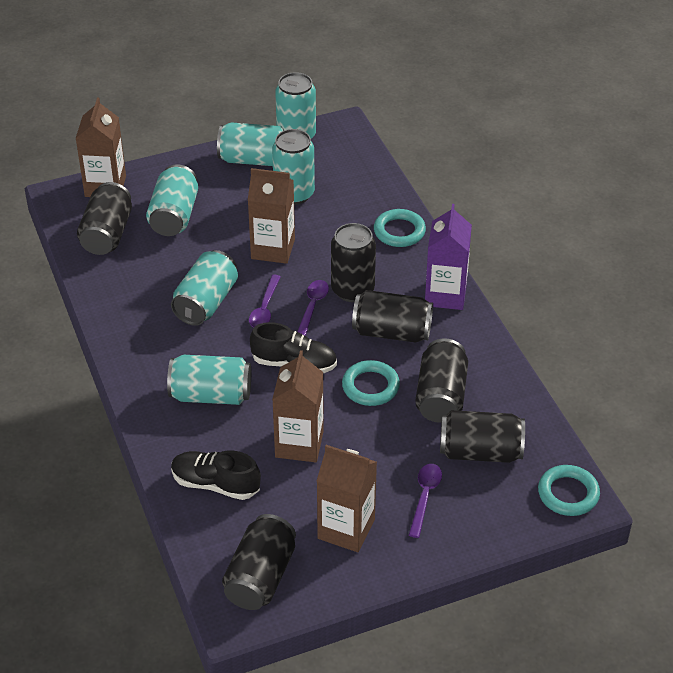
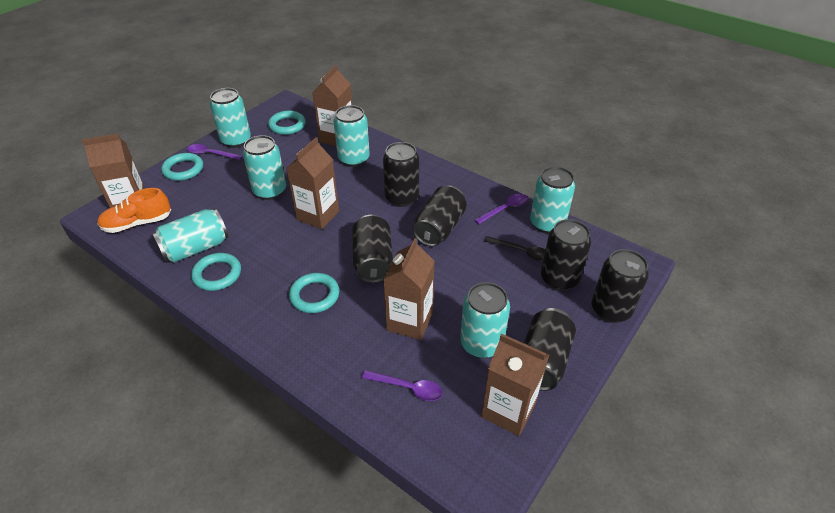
black shoe: 2 -> 0
black spoon: 0 -> 1
brown carton: 4 -> 5
orange shoe: 0 -> 1
purple carton: 1 -> 0
turquoise ring: 3 -> 4

